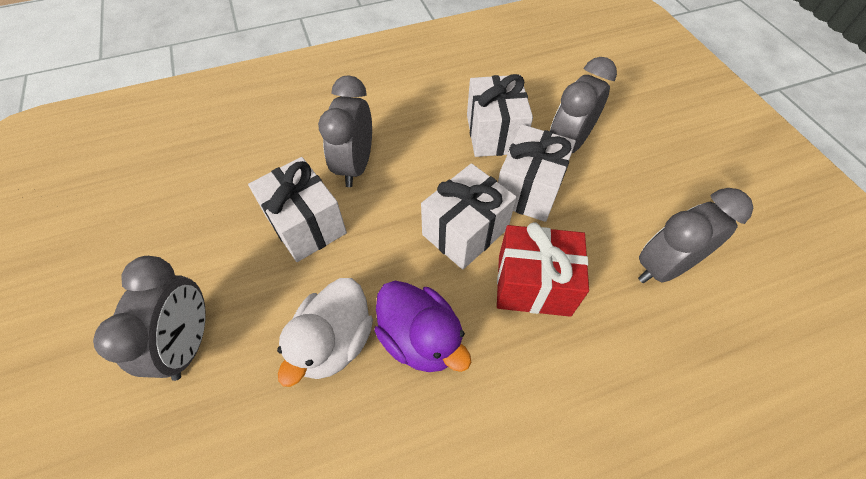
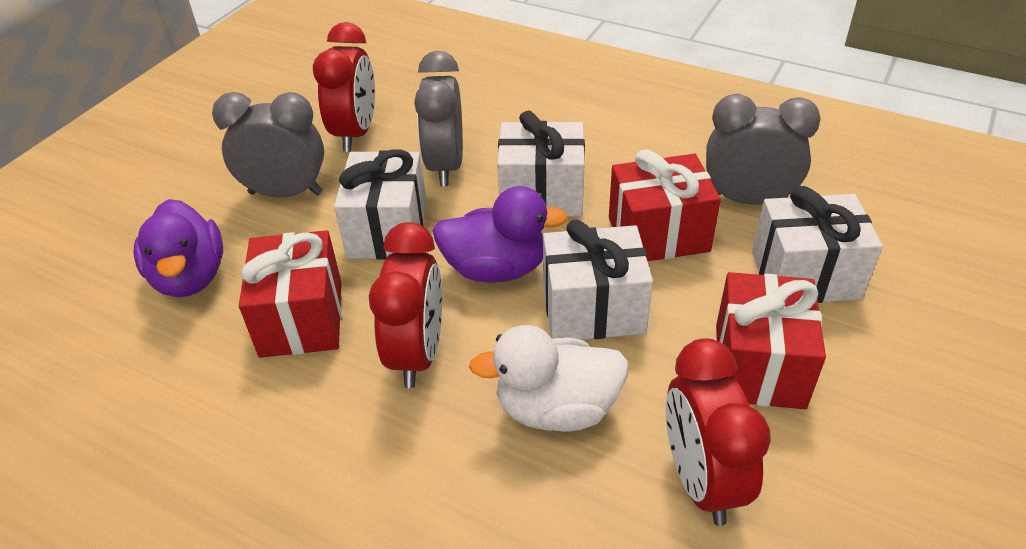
grey clock: 4 -> 3
purple duck: 1 -> 2
red clock: 0 -> 3
red gift: 1 -> 3

